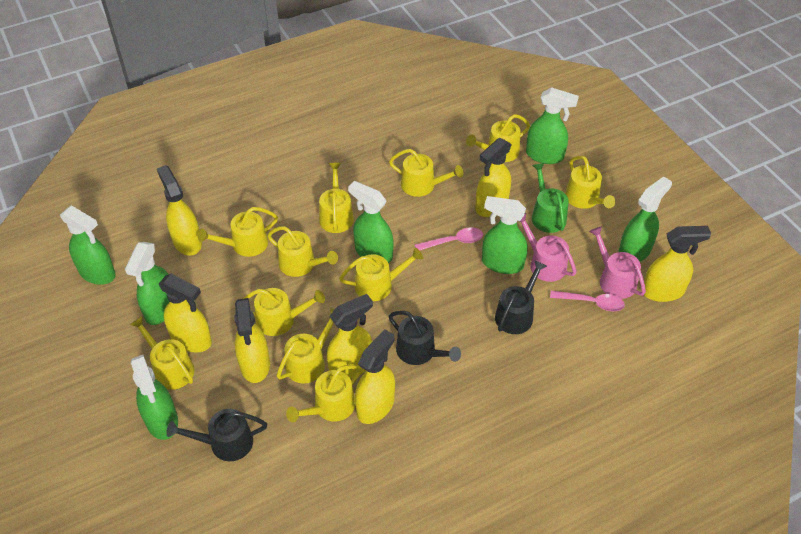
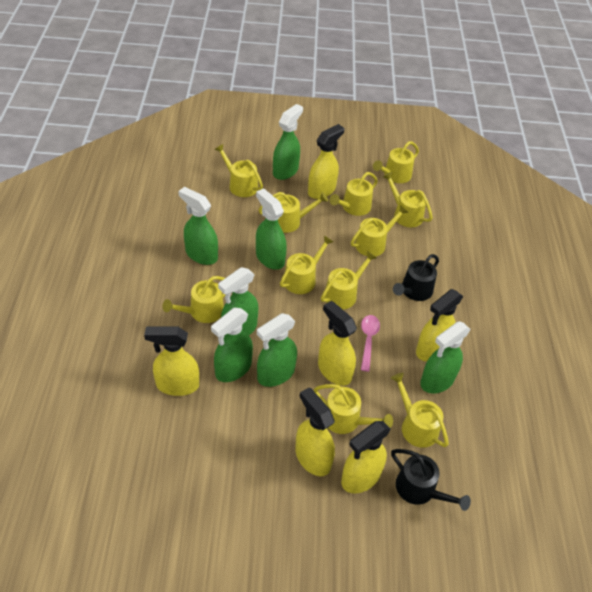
black watering can: 3 -> 2
green watering can: 1 -> 0
pink spoon: 2 -> 1
pink watering can: 2 -> 0
yellow spray bottle: 7 -> 6

